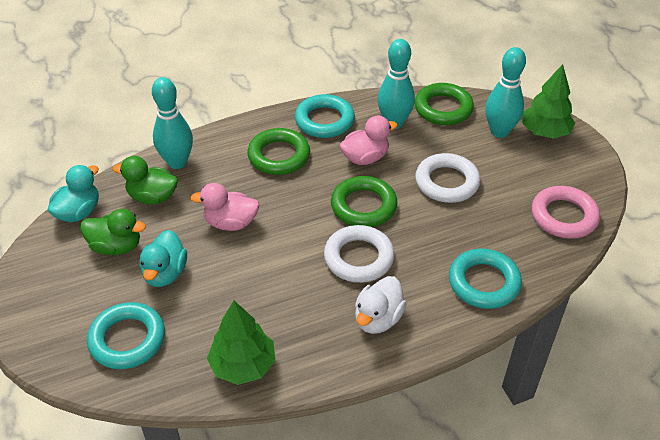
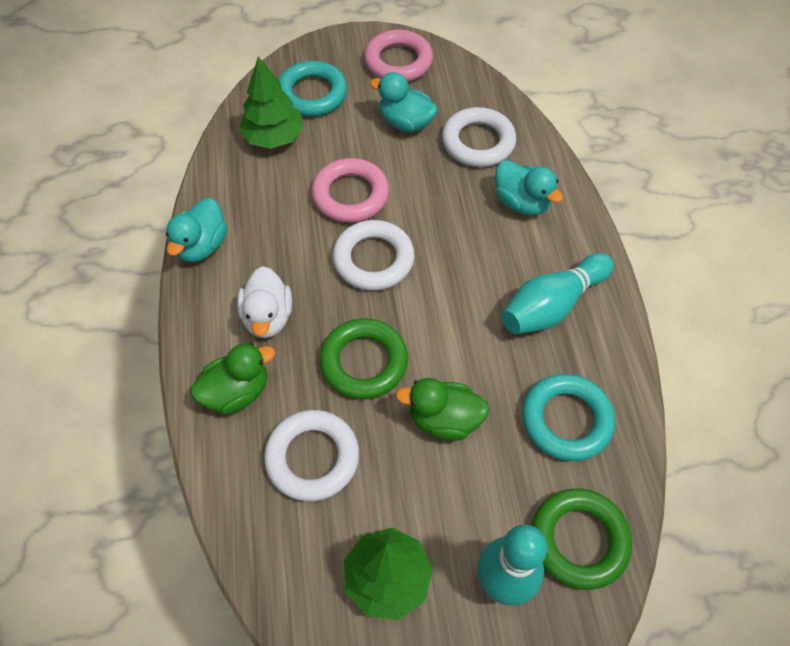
green ring: 3 -> 2
pink duck: 2 -> 0
pink ring: 1 -> 2
turquoise bowling pin: 3 -> 2
turquoise duck: 2 -> 3
turquoise ring: 3 -> 2
white ring: 2 -> 3

